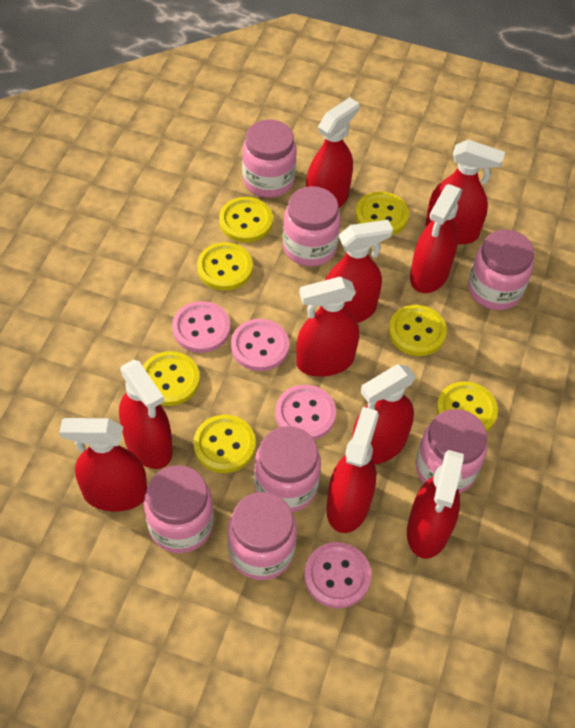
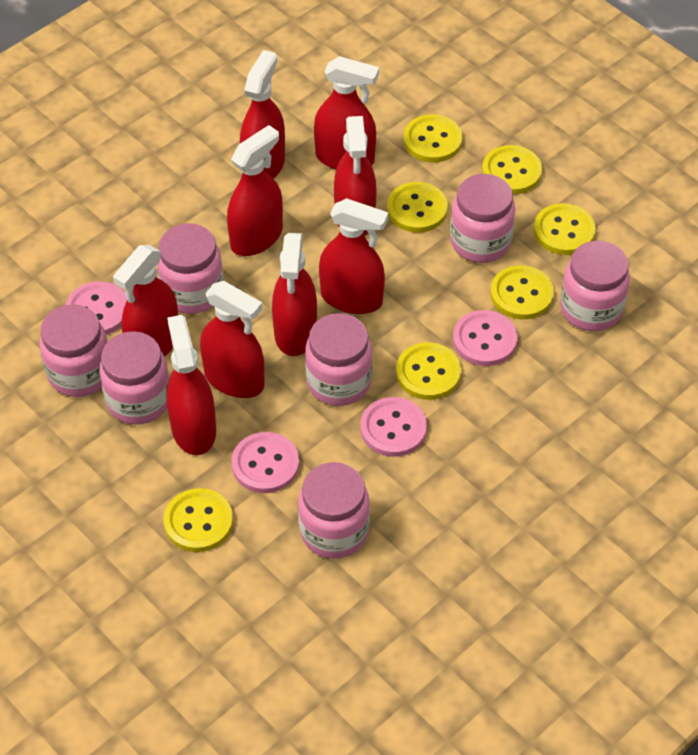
red spray bottle: 10 -> 9

